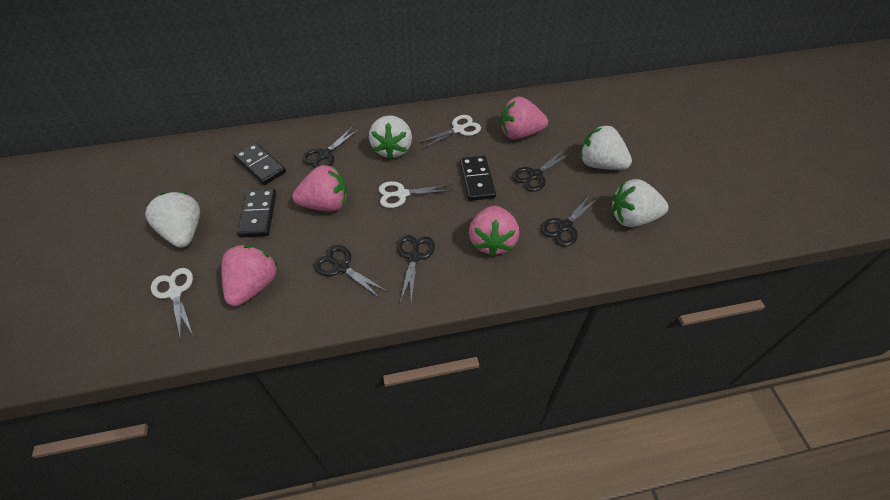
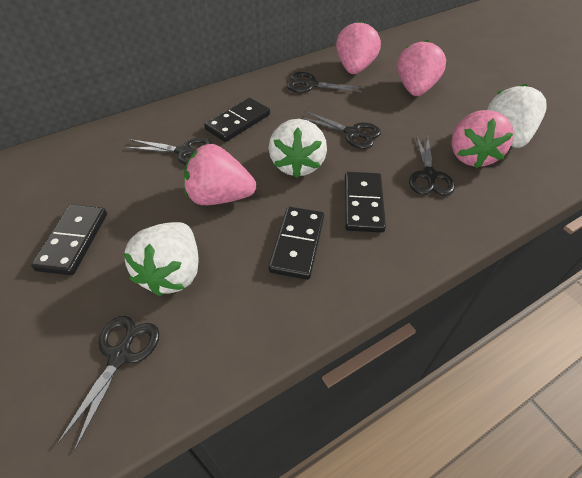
black domino: 3 -> 4
white scissors: 3 -> 0
white strawberry: 4 -> 3

